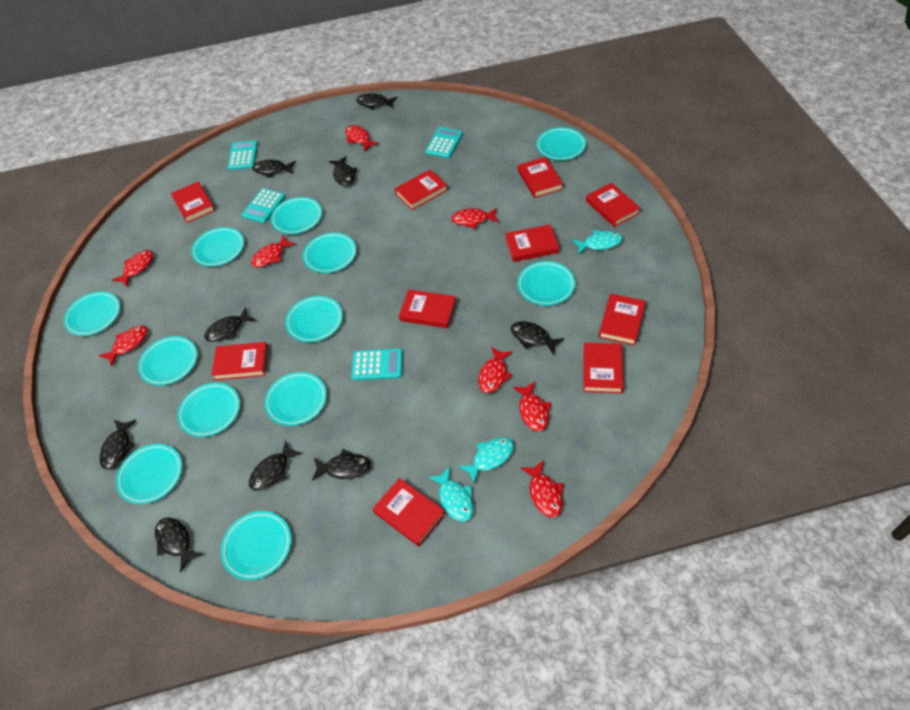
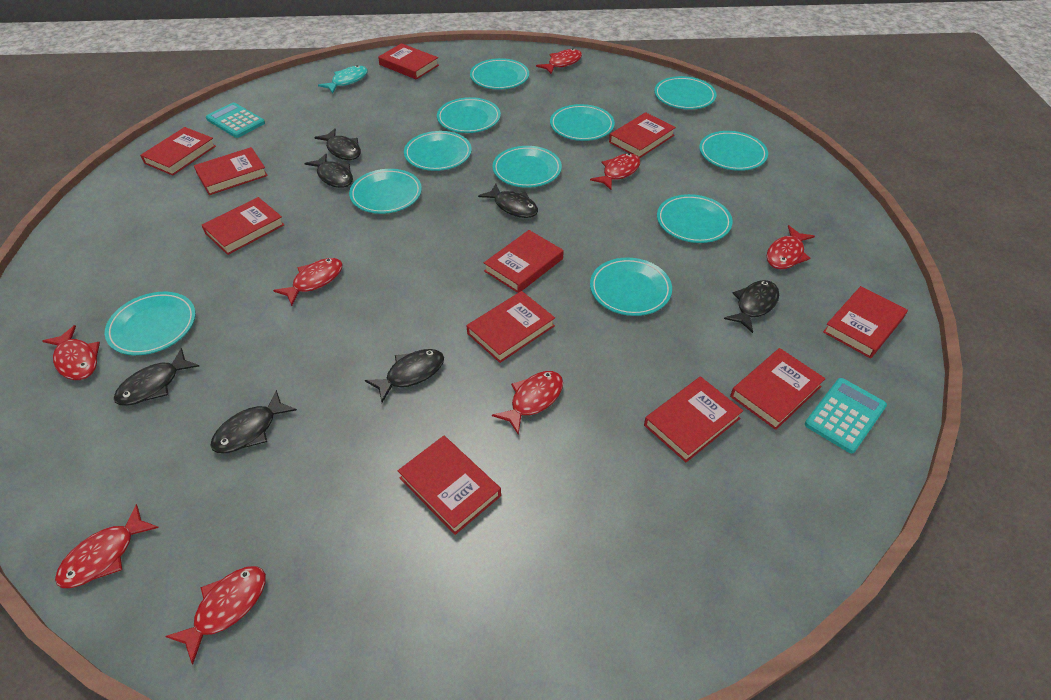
black fish: 9 -> 7
red book: 10 -> 11
turquoise calculator: 4 -> 2
turquoise fish: 3 -> 1
turquoise plate: 12 -> 11

